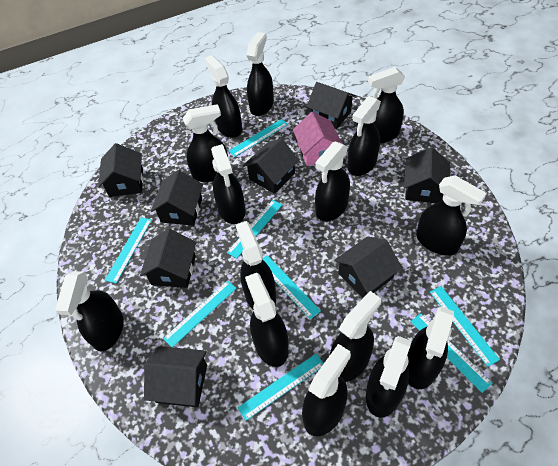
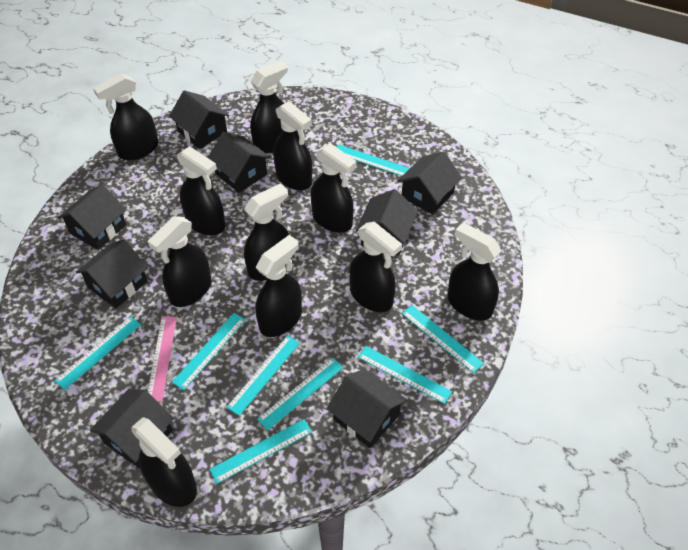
black spray bottle: 15 -> 11
pink house: 1 -> 0
pink ruler: 0 -> 1

